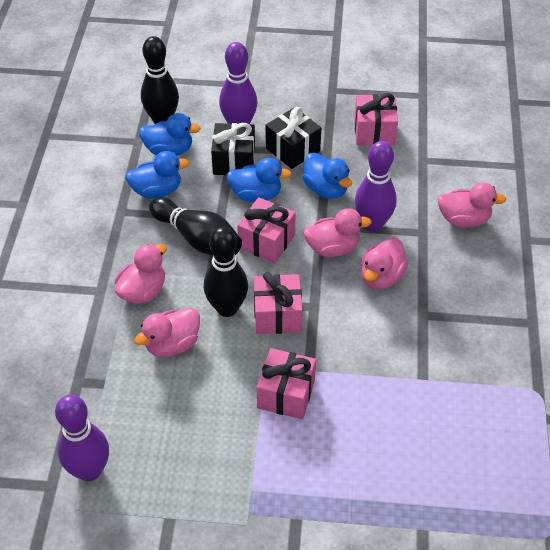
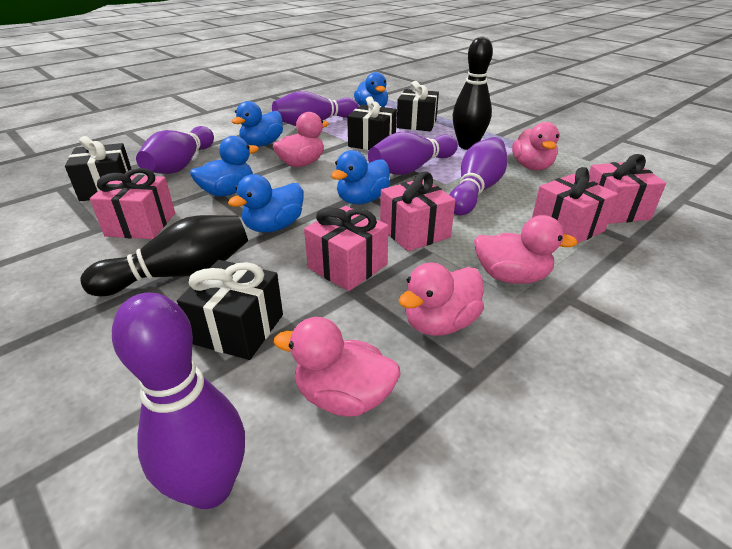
black bowling pin: 3 -> 2
black gift: 2 -> 4
blue duck: 4 -> 5
pink gift: 4 -> 5
purple bowling pin: 3 -> 5

